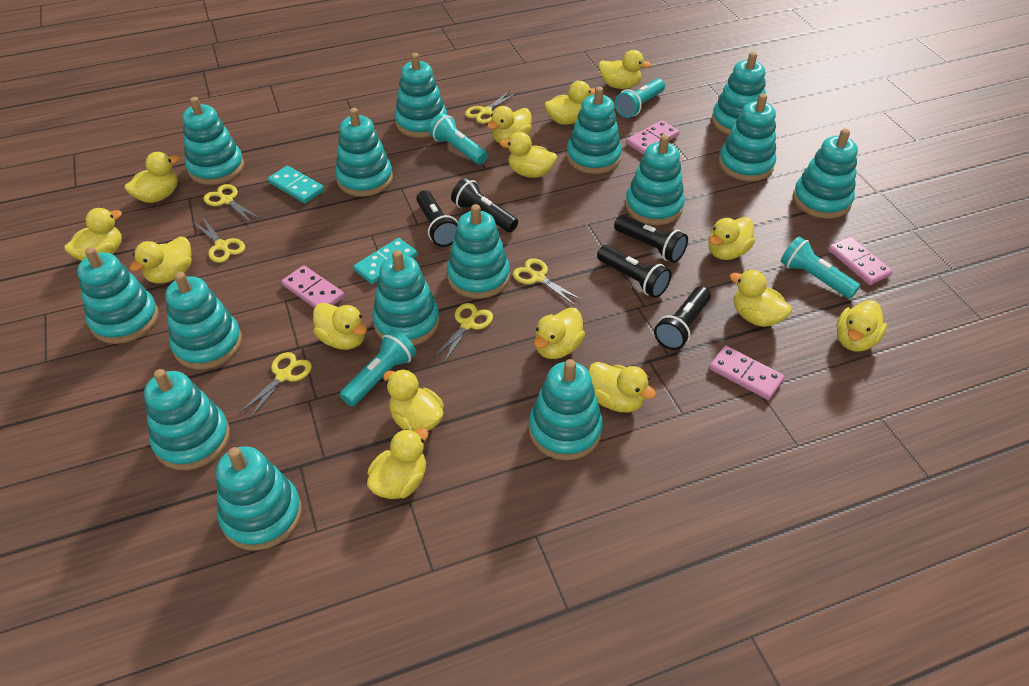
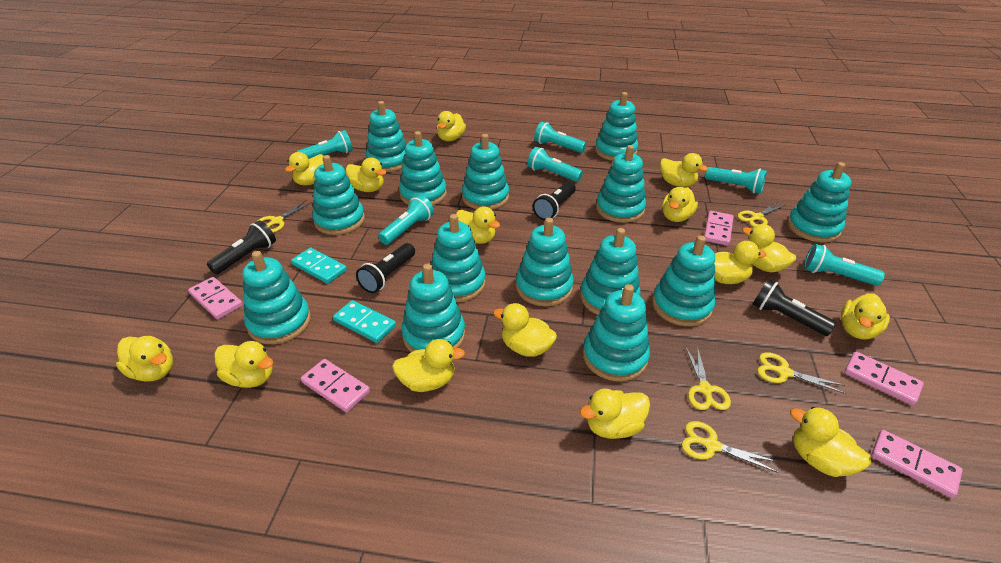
black flashlight: 5 -> 4
pink domino: 4 -> 5
turquoise flashlight: 4 -> 6
turquoise stacking toy: 15 -> 14
yellow scissors: 6 -> 5

